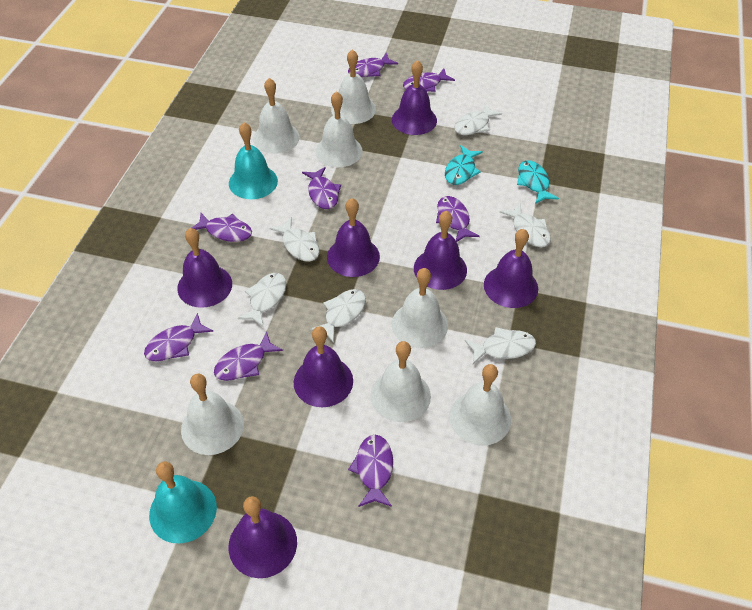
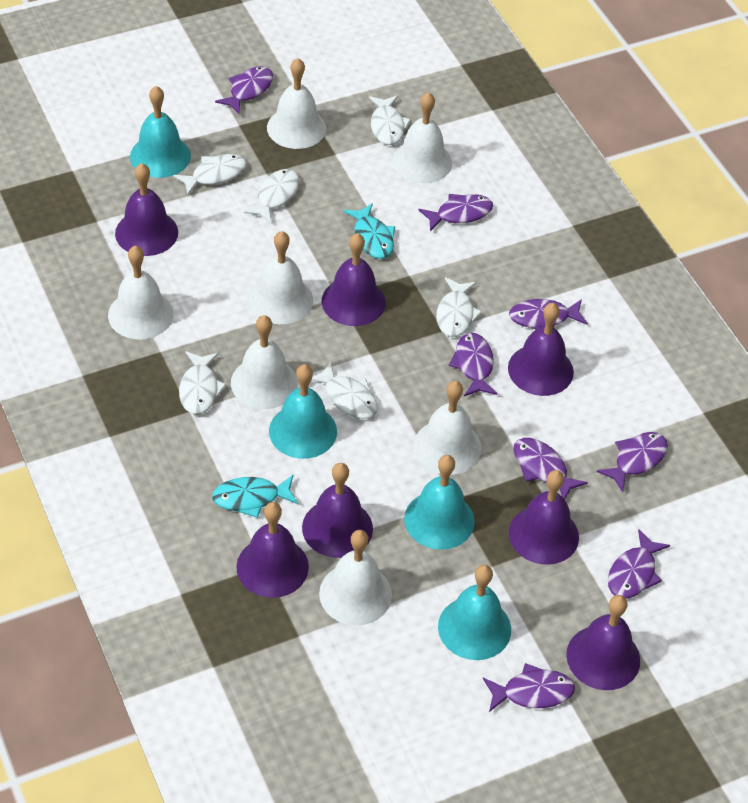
turquoise bell: 2 -> 4

